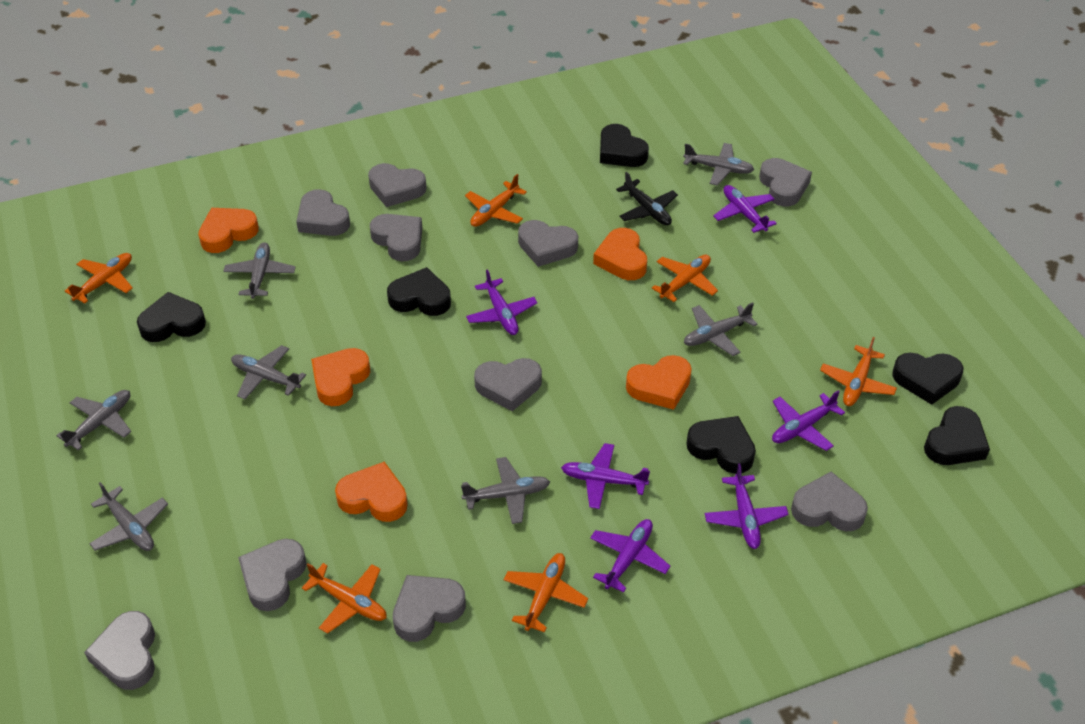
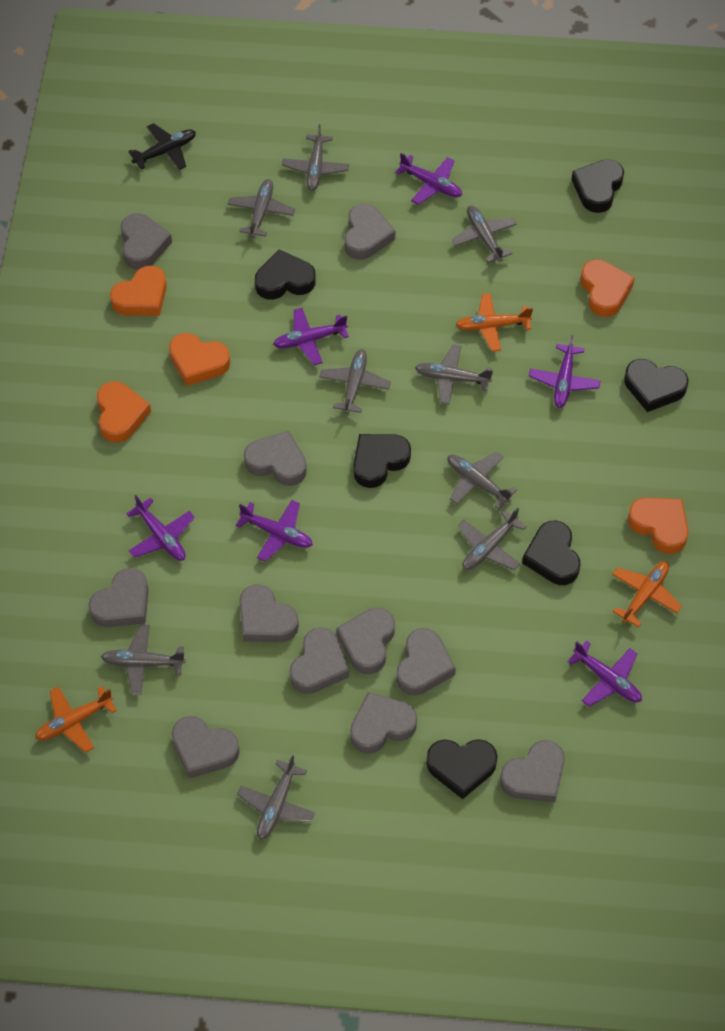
grey heart: 10 -> 11
grey plane: 7 -> 9
orange plane: 6 -> 3

